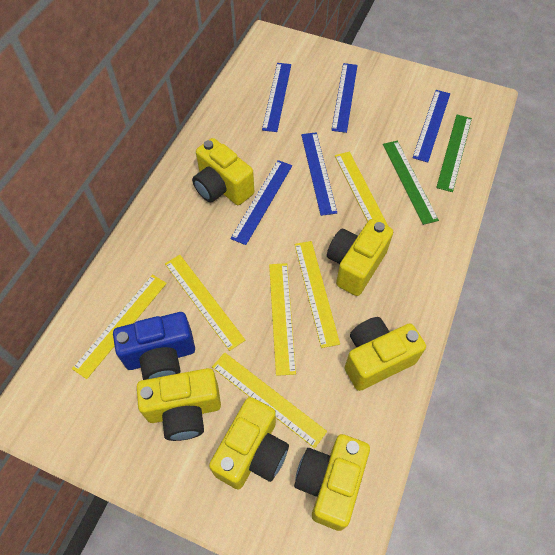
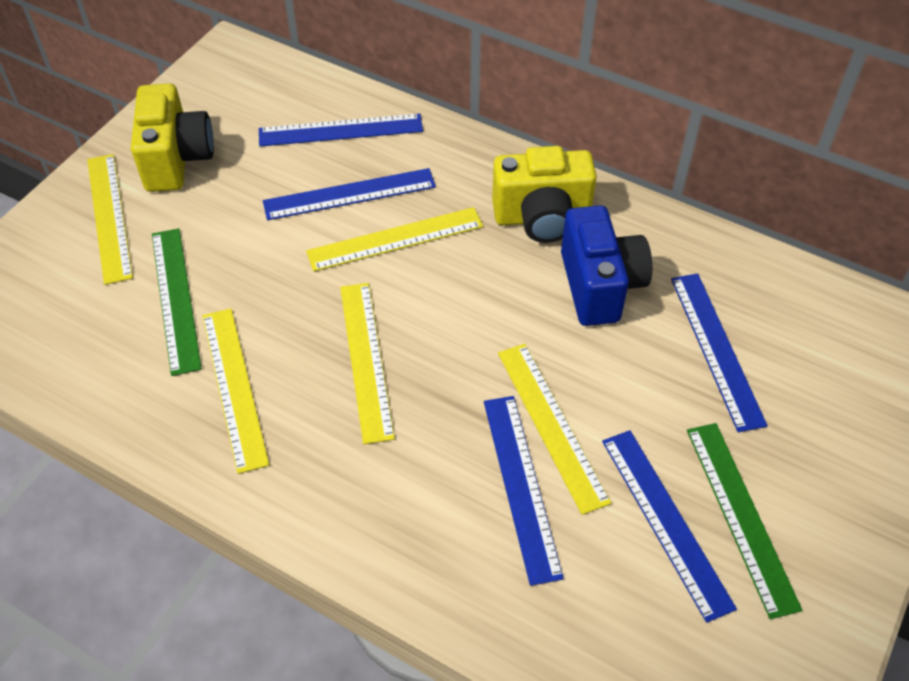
yellow camera: 6 -> 2
yellow ruler: 6 -> 5

